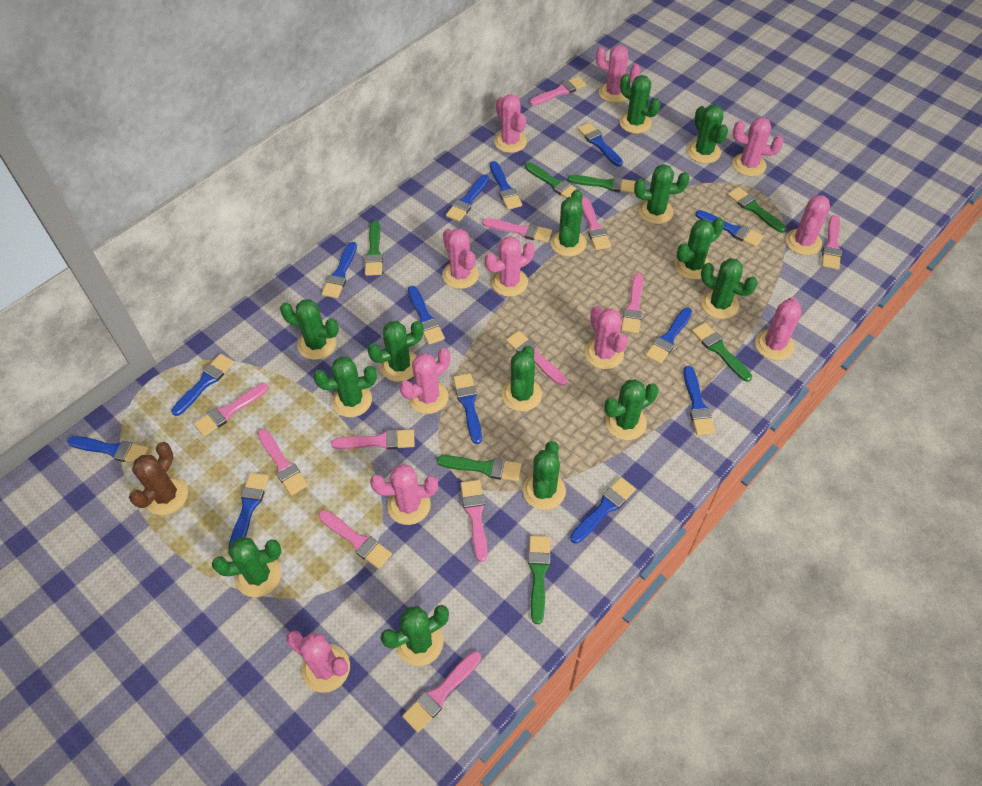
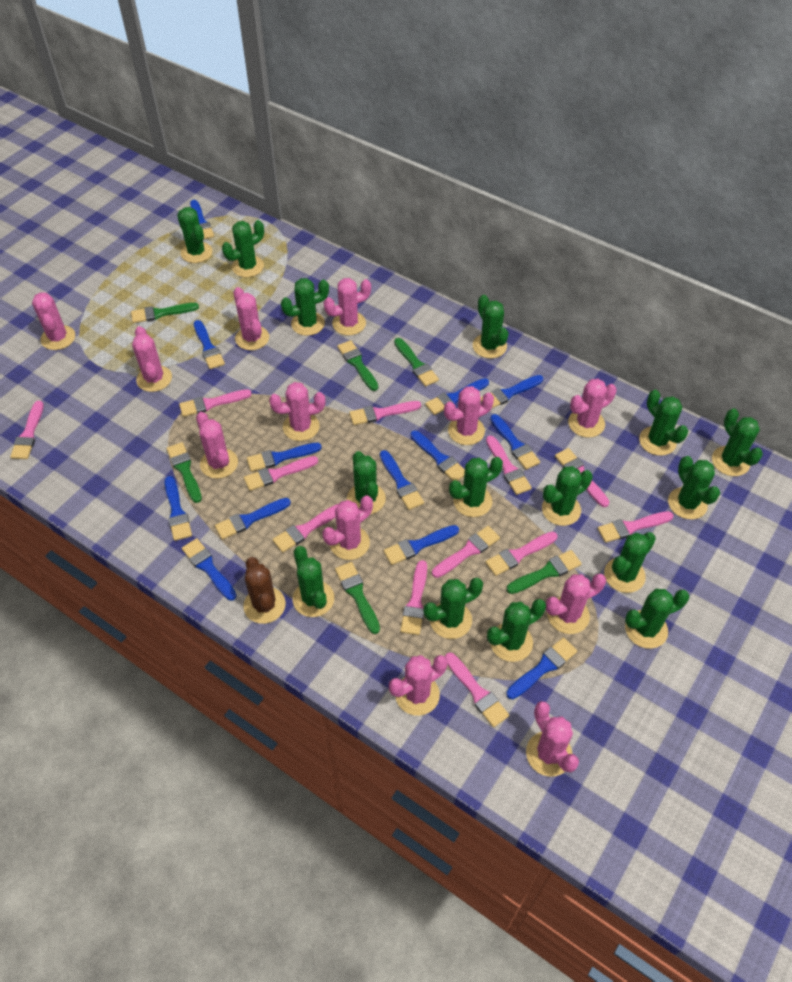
green brush: 7 -> 6
green cactus: 14 -> 15
pink cactus: 11 -> 12

